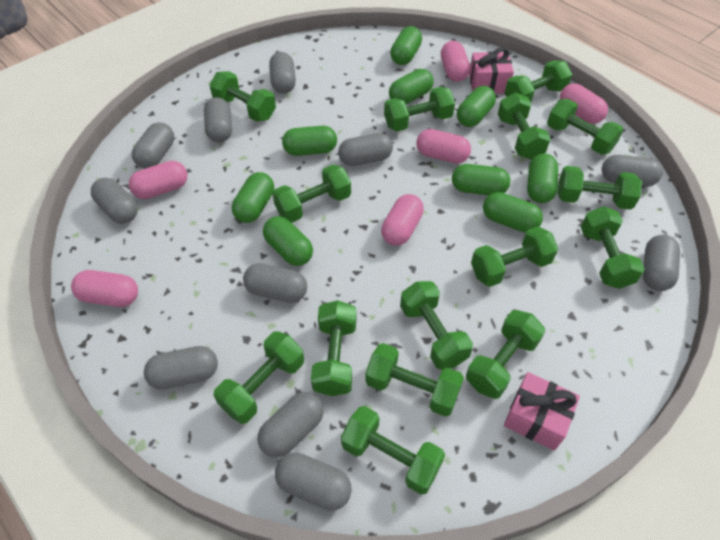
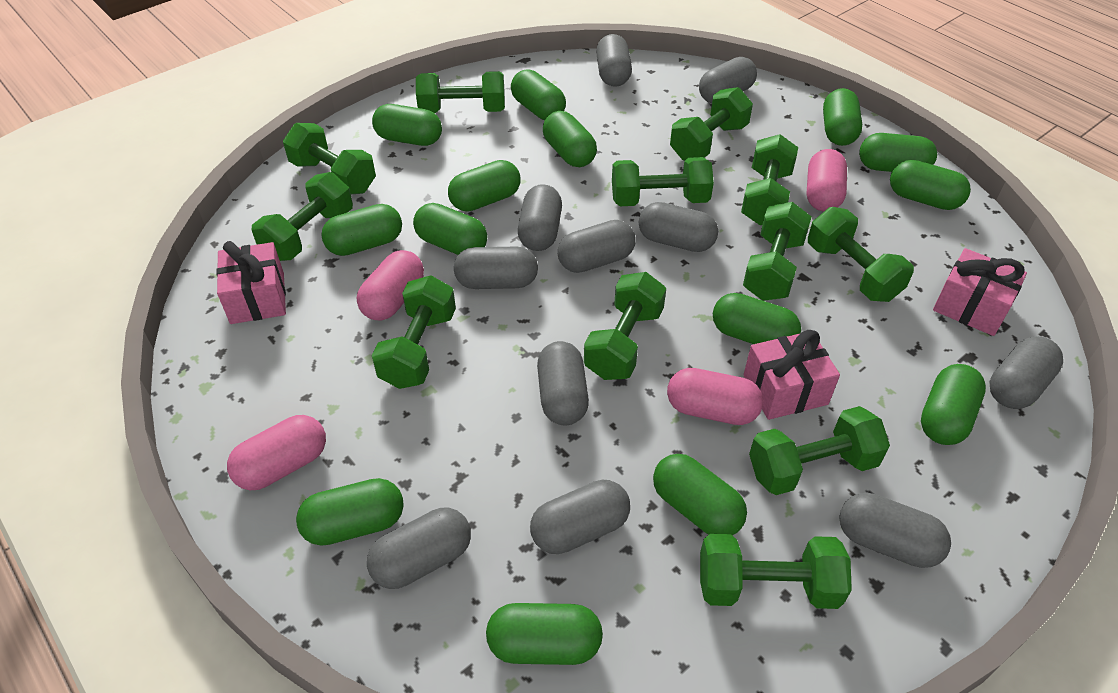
green capsule: 9 -> 14
green dumbbell: 15 -> 12
pink capsule: 6 -> 4
pink gift: 2 -> 3

